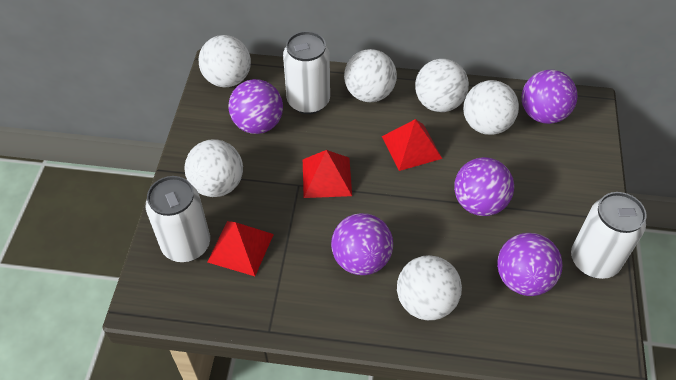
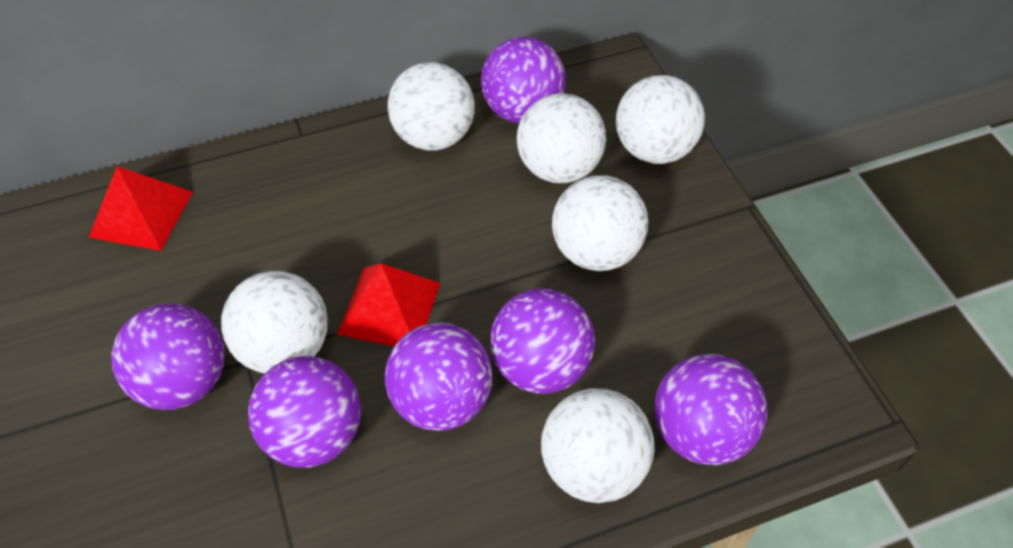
purple ball: 5 -> 6
red pyramid: 3 -> 2
white can: 3 -> 0

